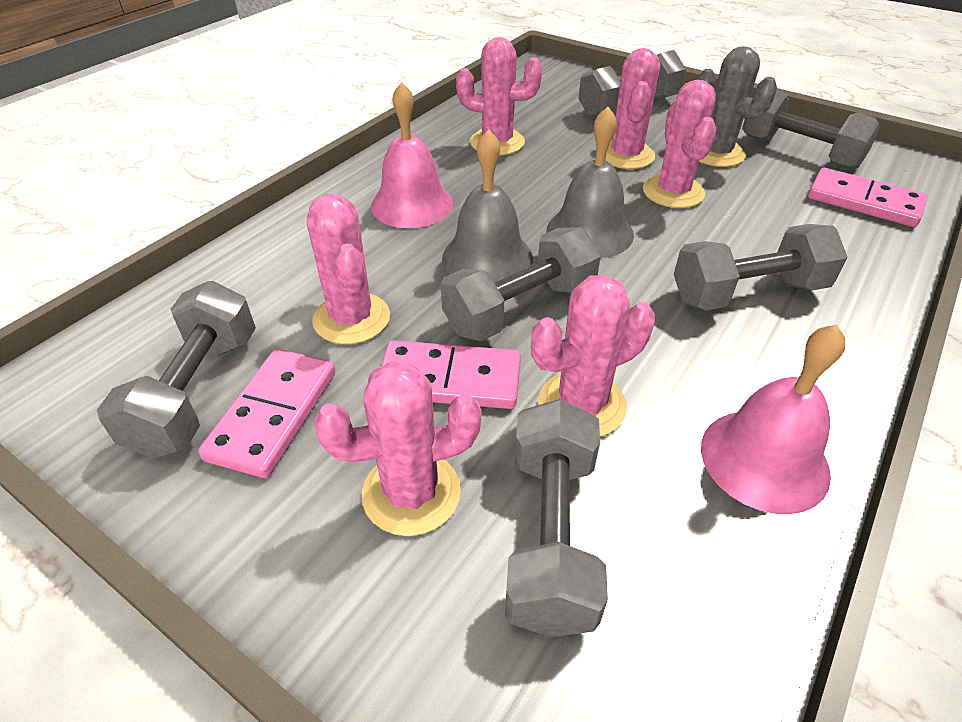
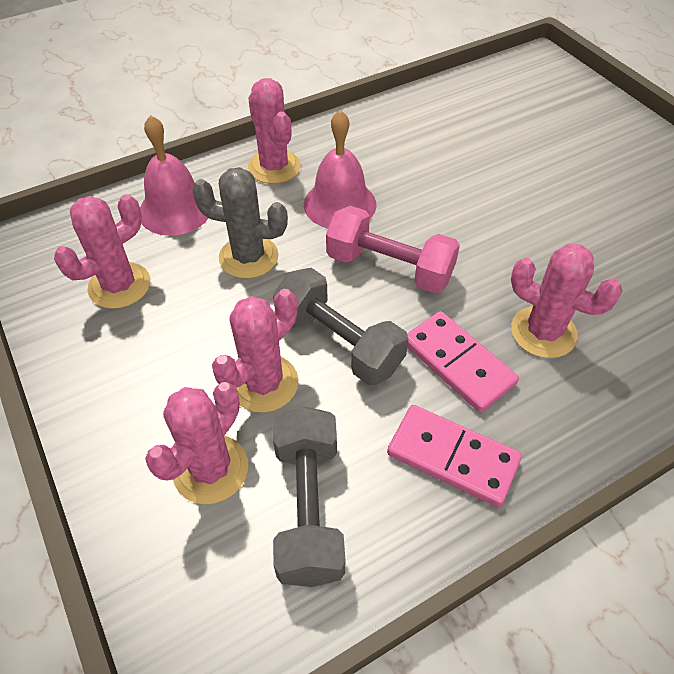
grey bell: 2 -> 0
grey dumbbell: 6 -> 2
pink cactus: 6 -> 5
pink domino: 3 -> 2
pink dumbbell: 0 -> 1

